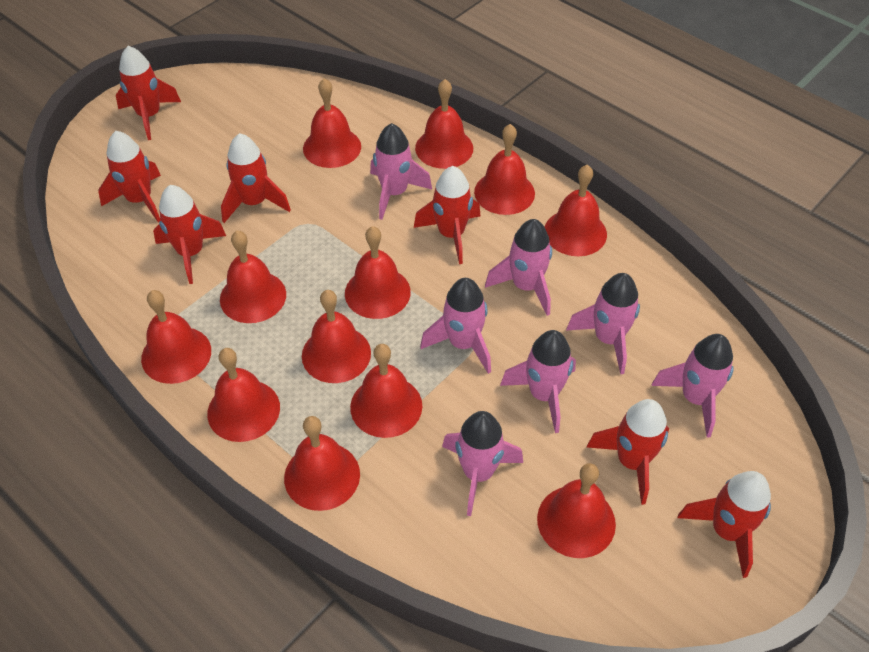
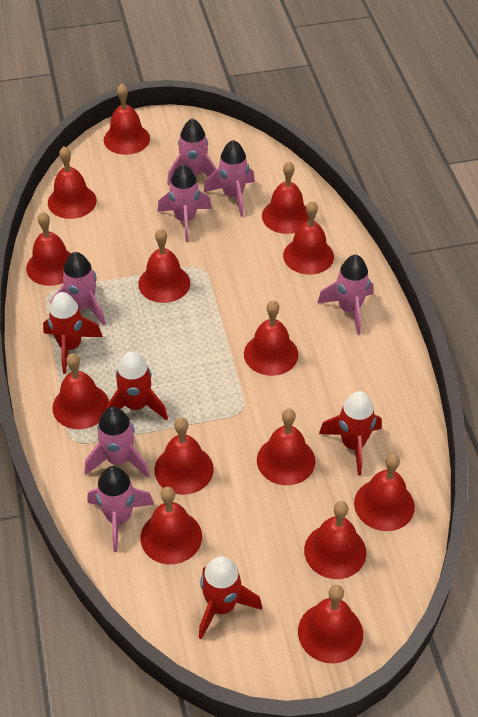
red bell: 12 -> 14
red rocket: 7 -> 4

